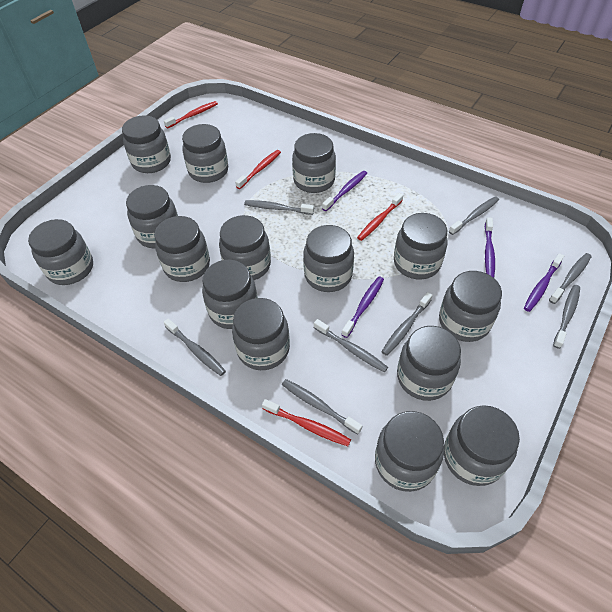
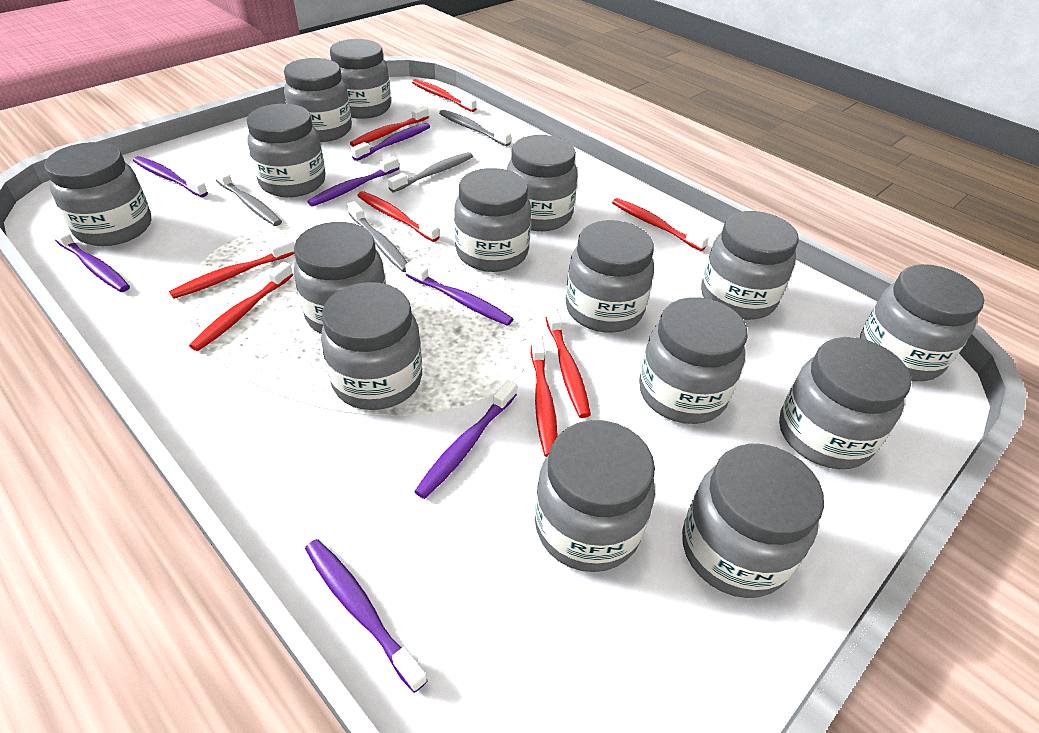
grey toothbrush: 8 -> 4
purple toothbrush: 4 -> 7
red toothbrush: 4 -> 8

